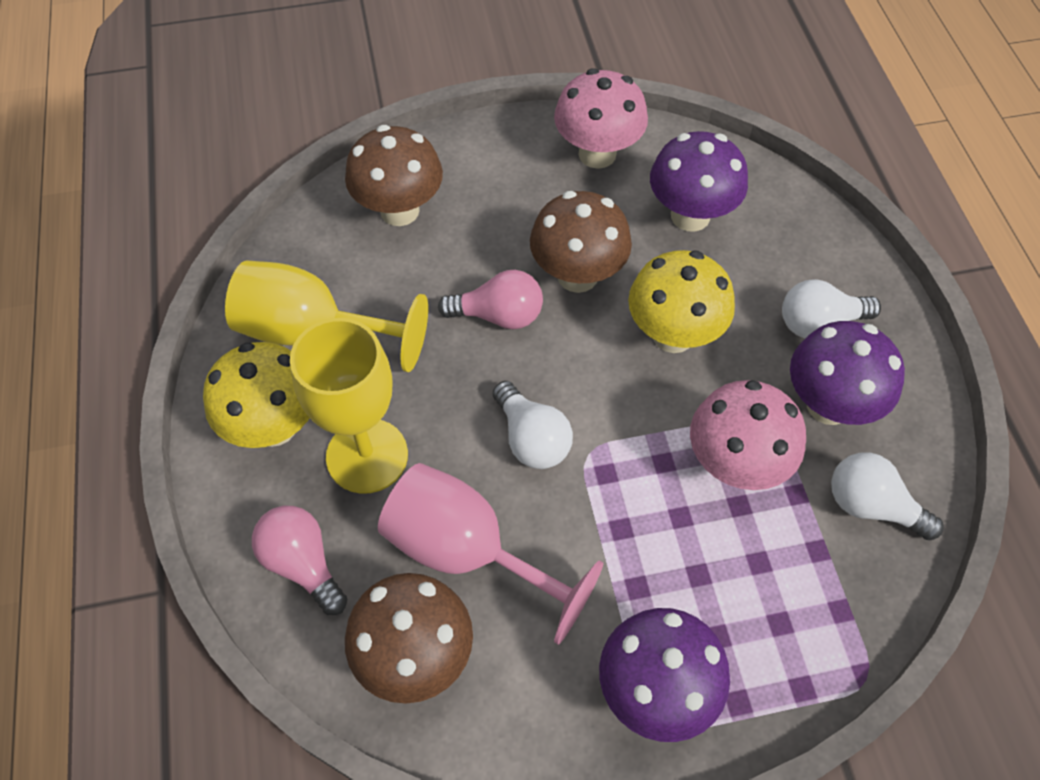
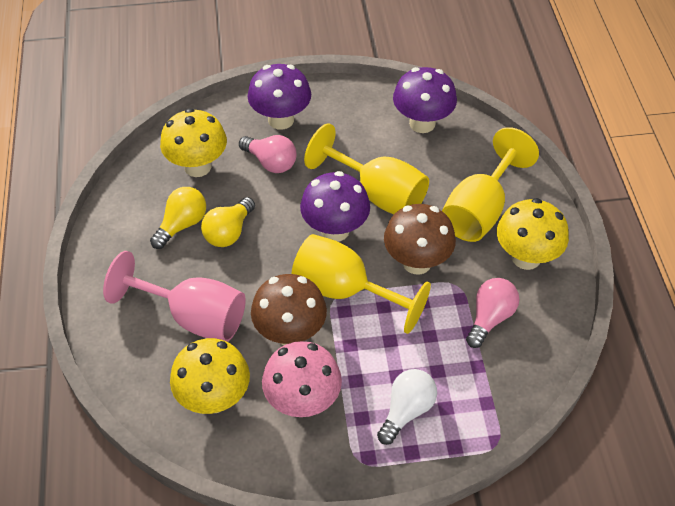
brown mushroom: 3 -> 2
pink mushroom: 2 -> 1
white light bulb: 3 -> 1
yellow goblet: 2 -> 3
yellow light bulb: 0 -> 2
yellow mushroom: 2 -> 3

